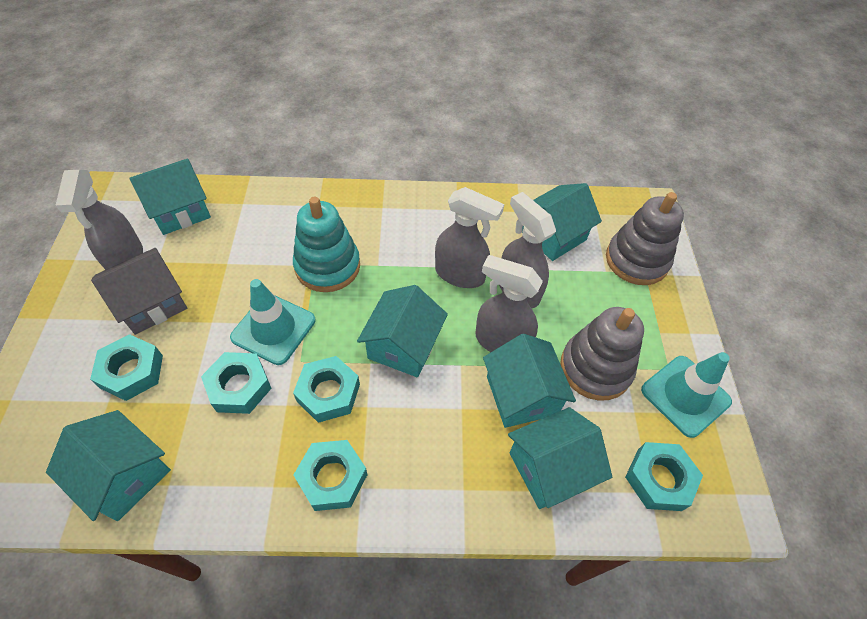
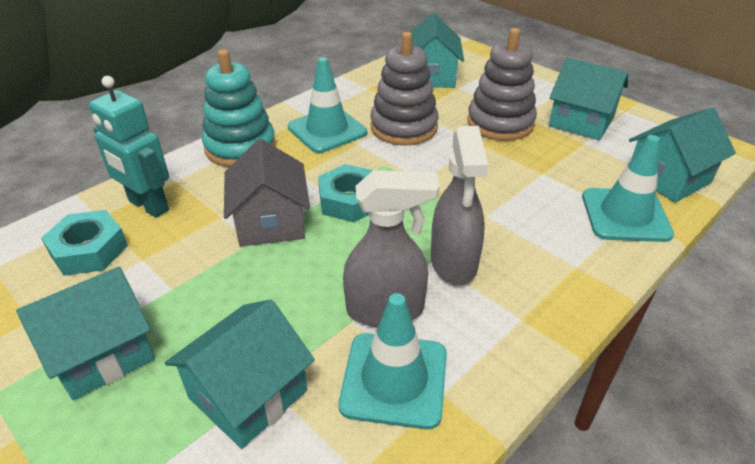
grey spray bottle: 4 -> 2
turquoise house: 6 -> 5
turquoise nut: 5 -> 2
turquoise robot: 0 -> 1
turquoise traffic cone: 2 -> 3

